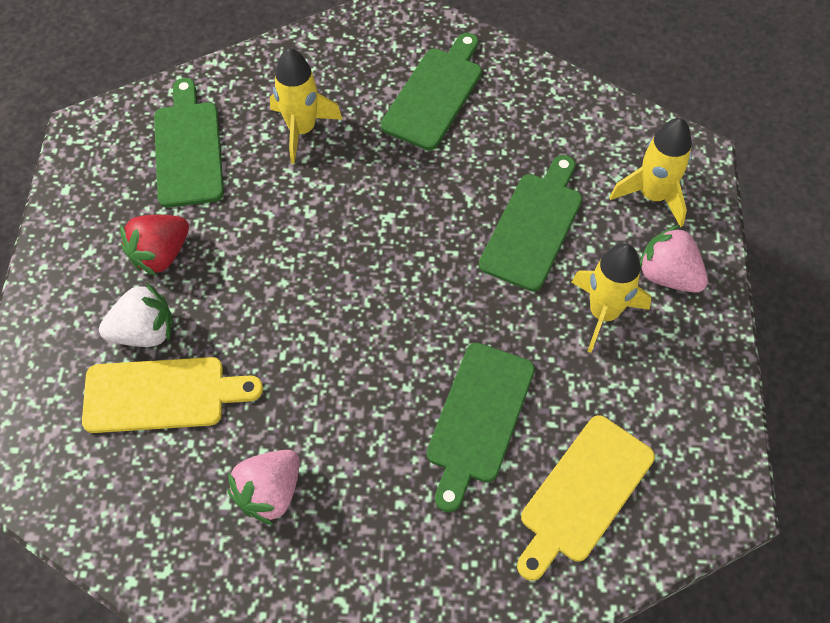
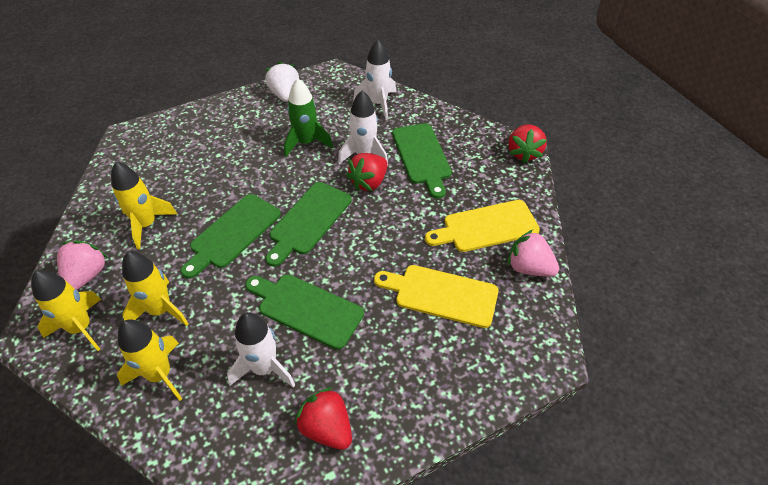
green rocket: 0 -> 1
red strawberry: 1 -> 3
white rocket: 0 -> 3
yellow rocket: 3 -> 4

